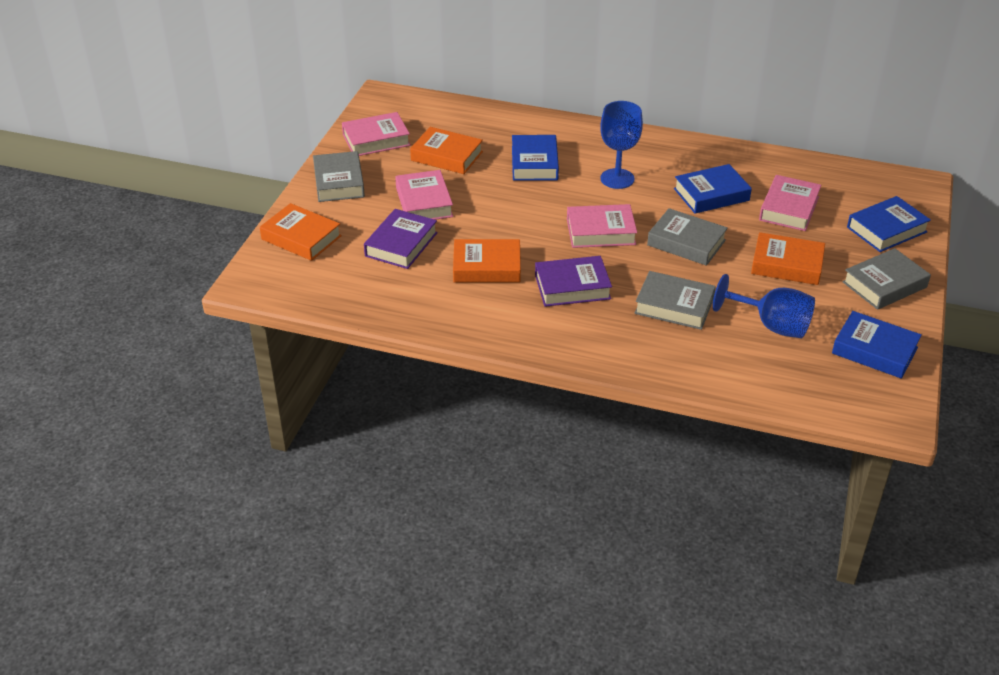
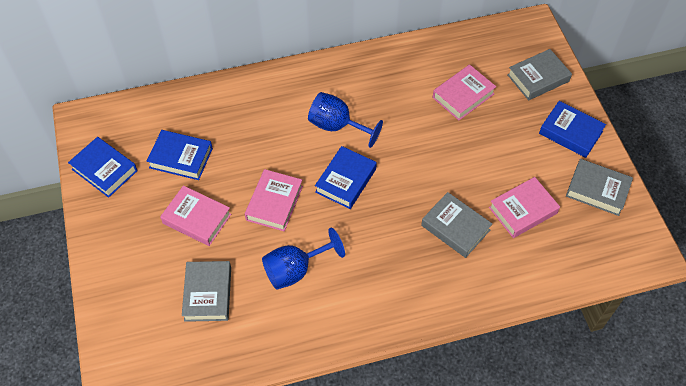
orange book: 4 -> 0
purple book: 2 -> 0

